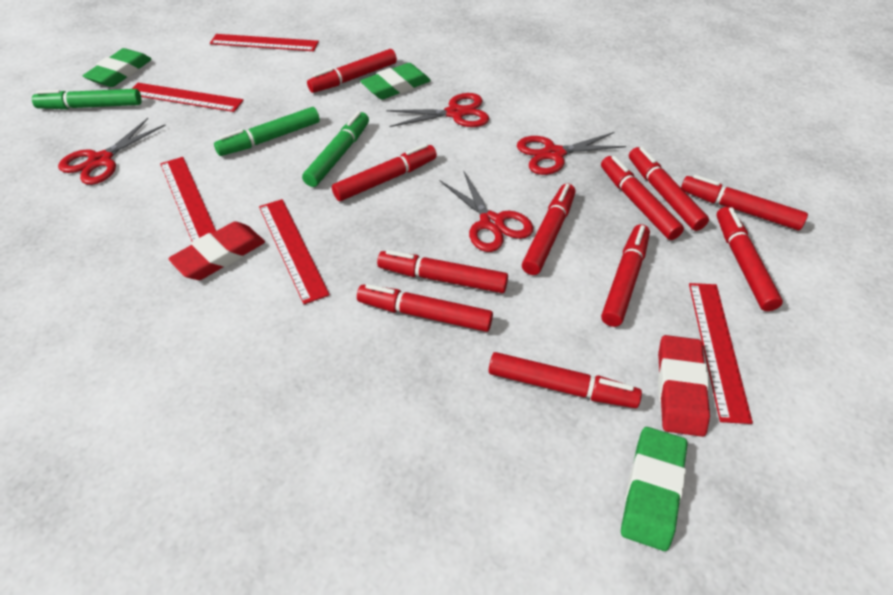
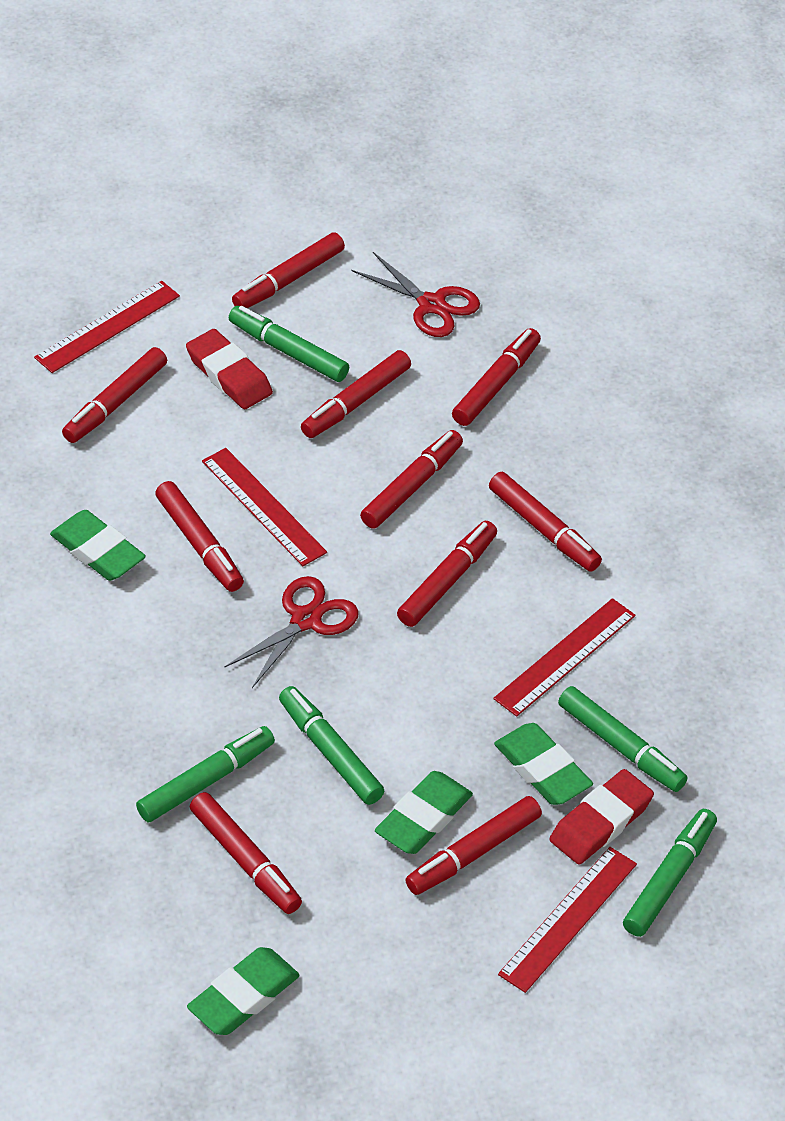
green eraser: 3 -> 4
green marker: 3 -> 5
red marker: 11 -> 10
red ruler: 5 -> 4
red scissors: 4 -> 2

